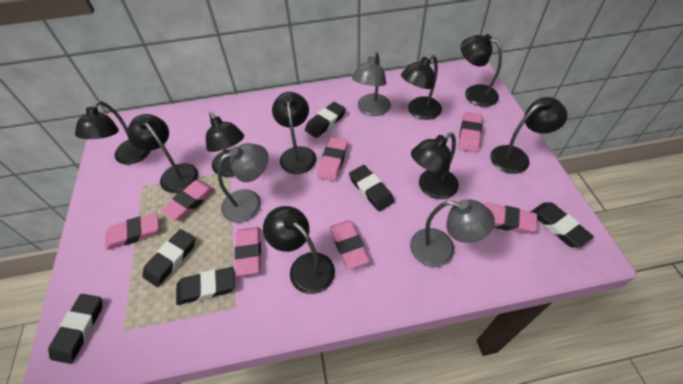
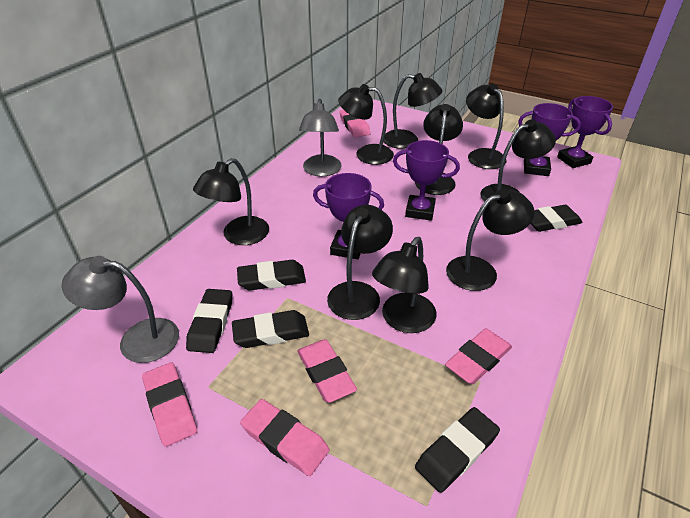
black eraser: 6 -> 5
grey lamp: 3 -> 2
pink eraser: 7 -> 5
purple trophy: 0 -> 4

